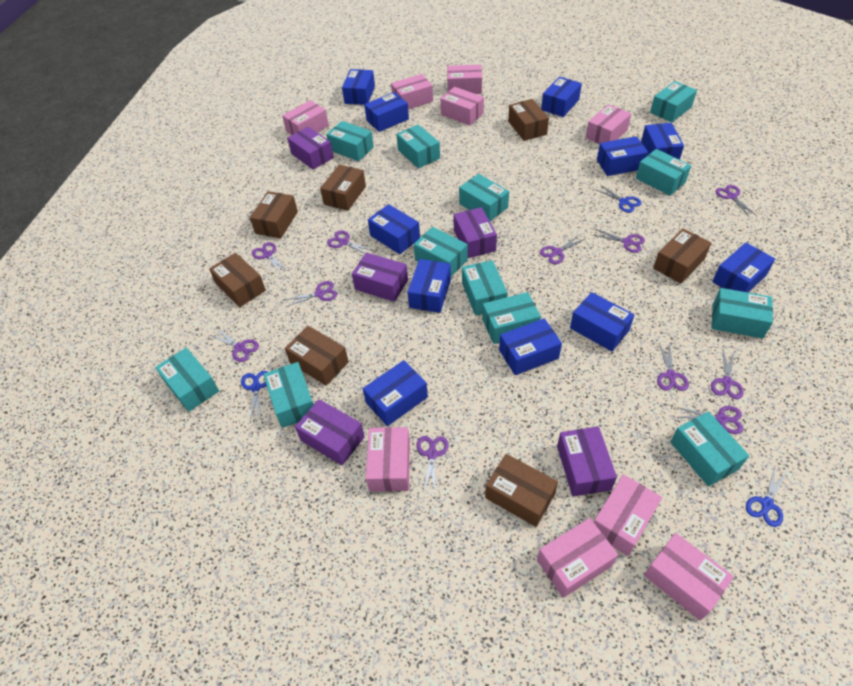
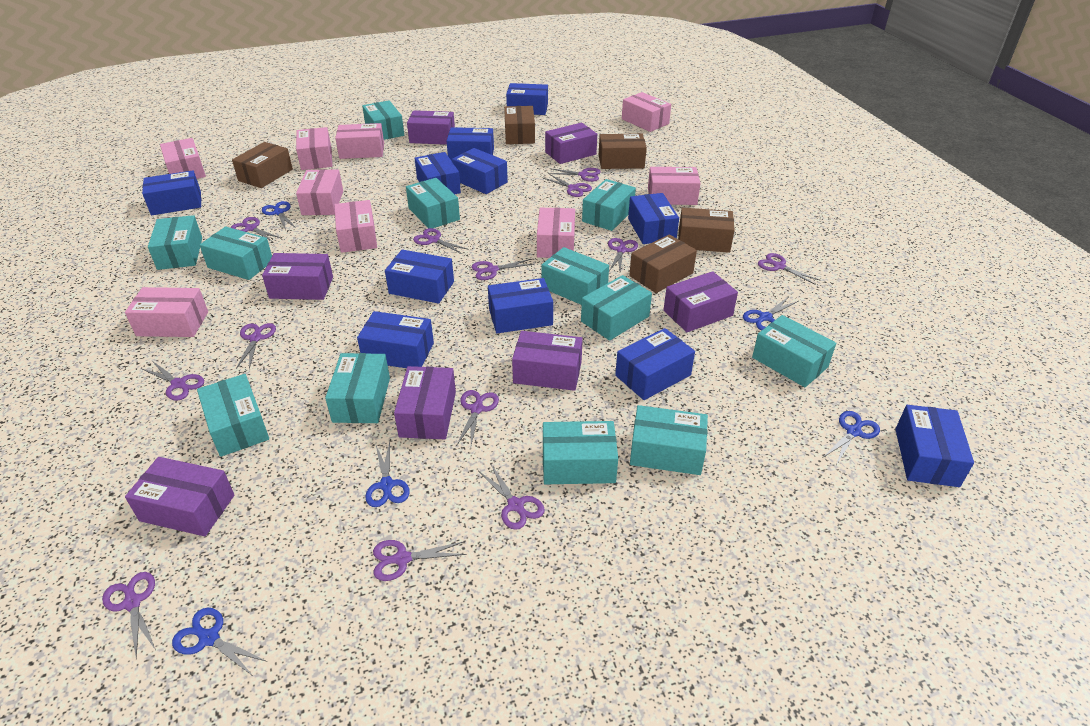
blue scissors: 3 -> 5
brown box: 7 -> 5
purple box: 5 -> 7
purple scissors: 11 -> 13

